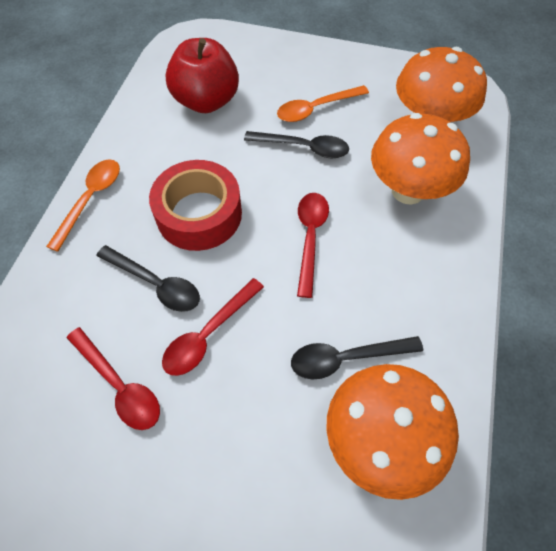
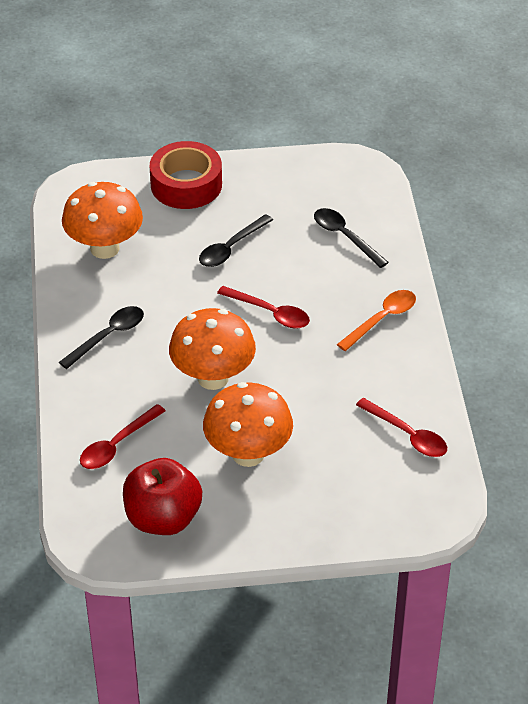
orange spoon: 2 -> 1

